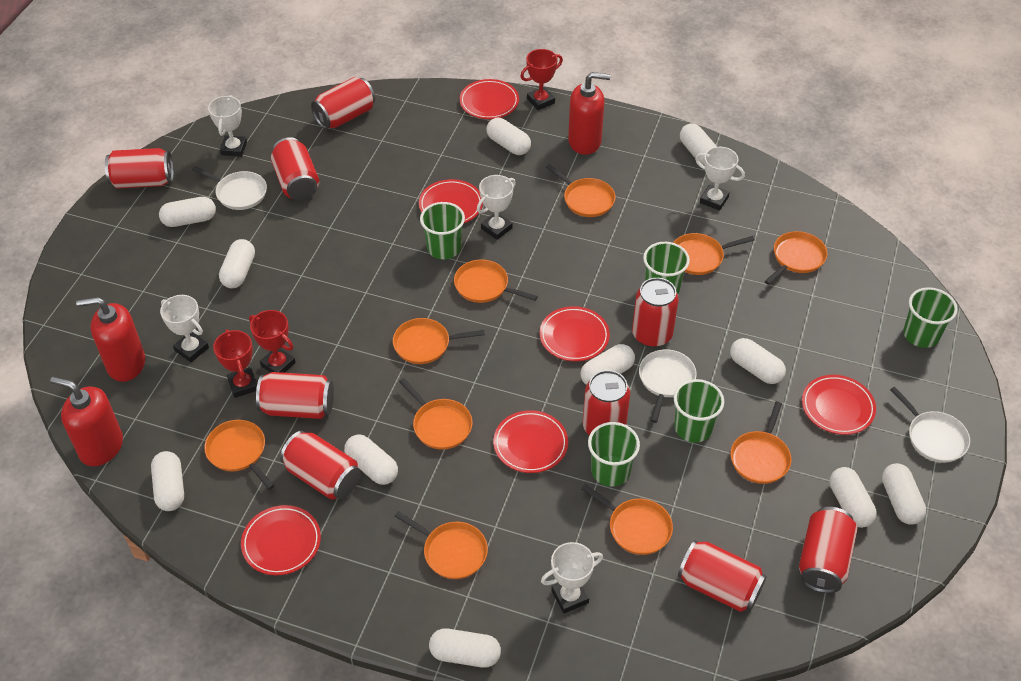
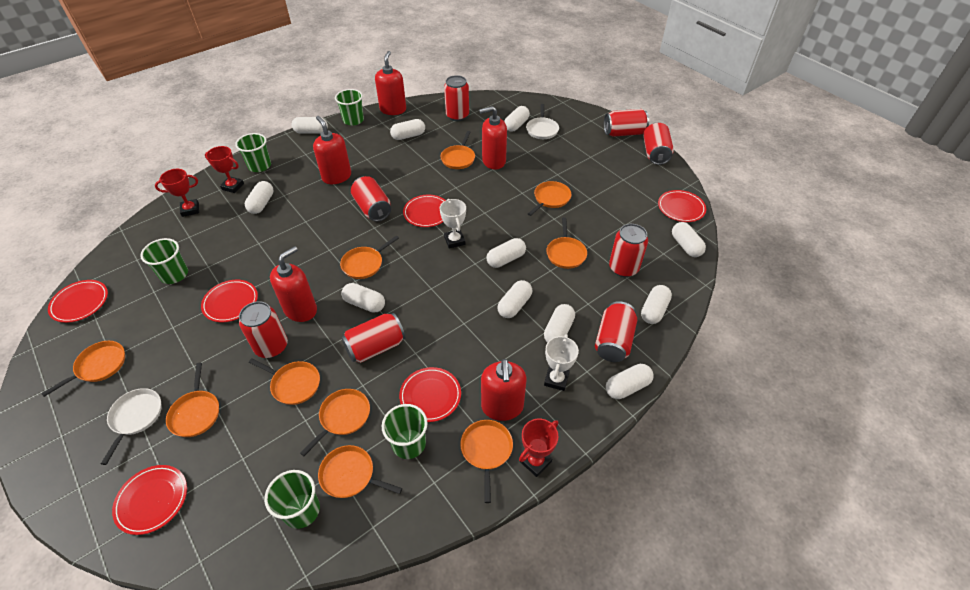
red can: 9 -> 8
red soap dispenser: 3 -> 5
white pan: 3 -> 2
white trophy: 5 -> 2

